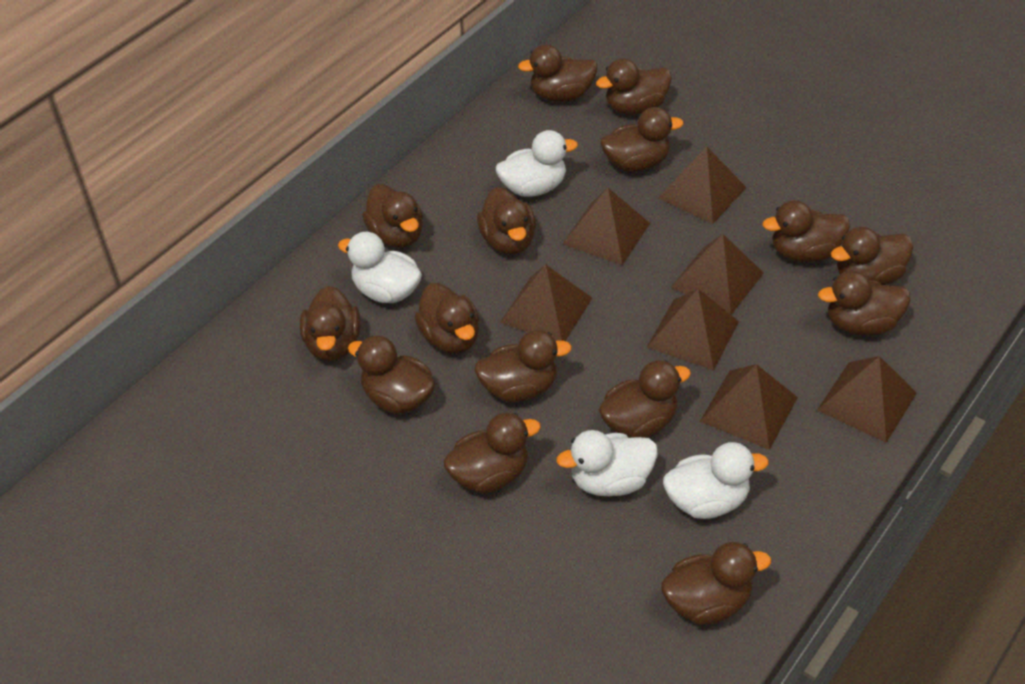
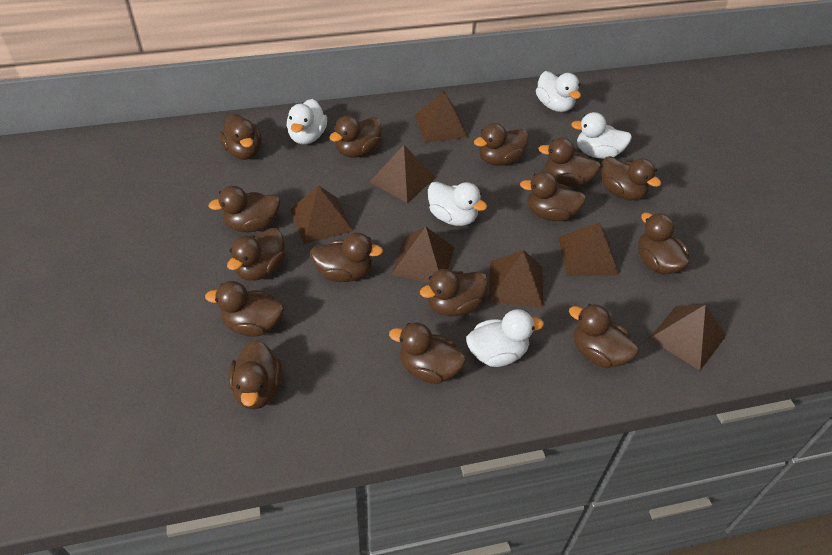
white duck: 4 -> 5

